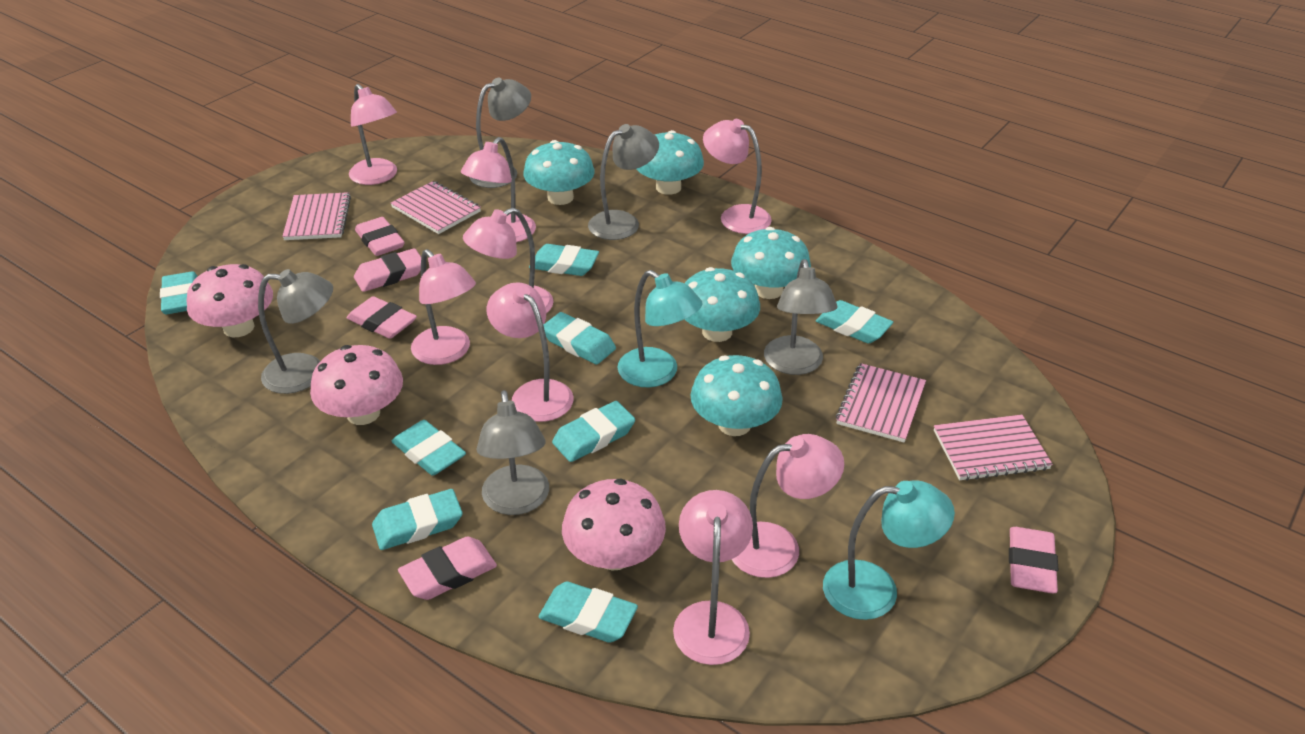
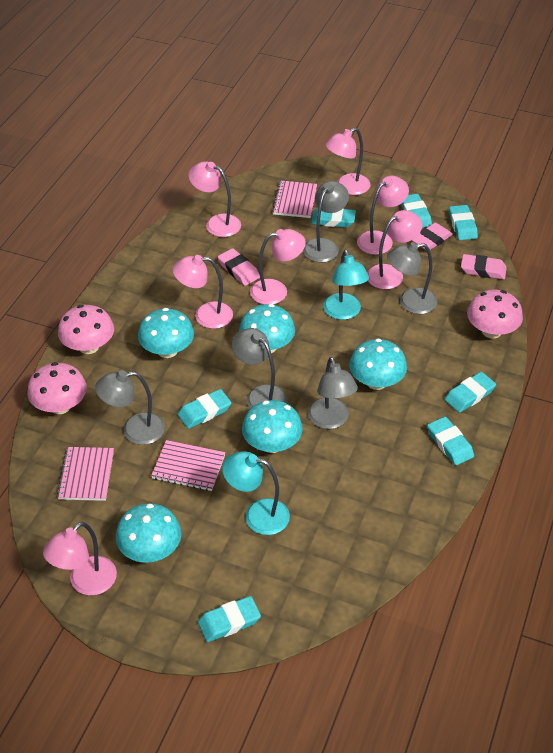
pink eraser: 5 -> 3
pink lamp: 8 -> 7
pink notebook: 4 -> 3
turquoise eraser: 8 -> 7

